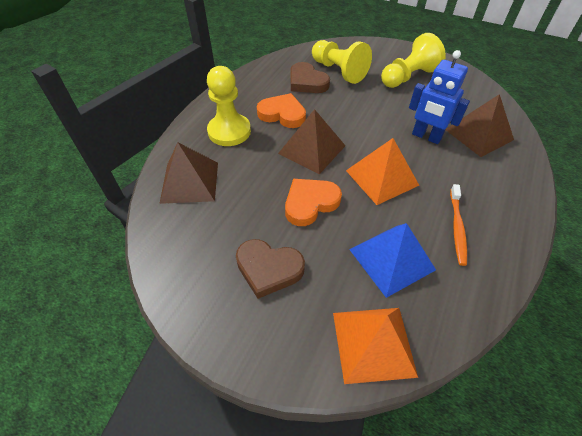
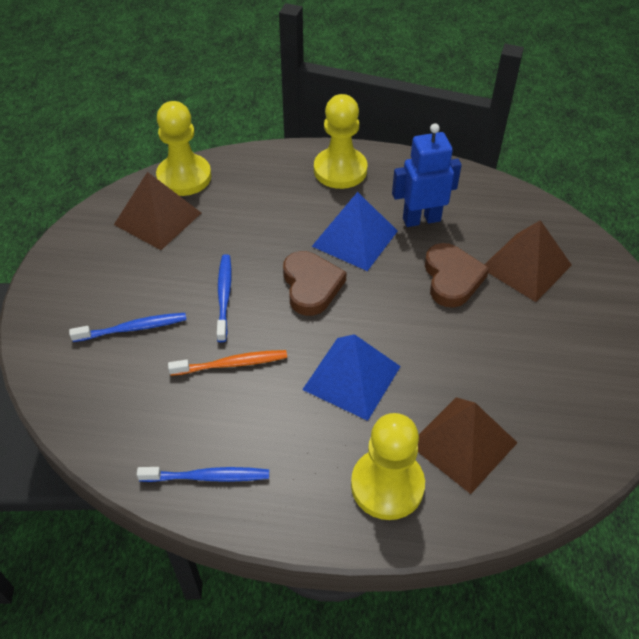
blue pyramid: 1 -> 2
blue toothbrush: 0 -> 3
orange heart: 2 -> 0
orange pyramid: 2 -> 0

